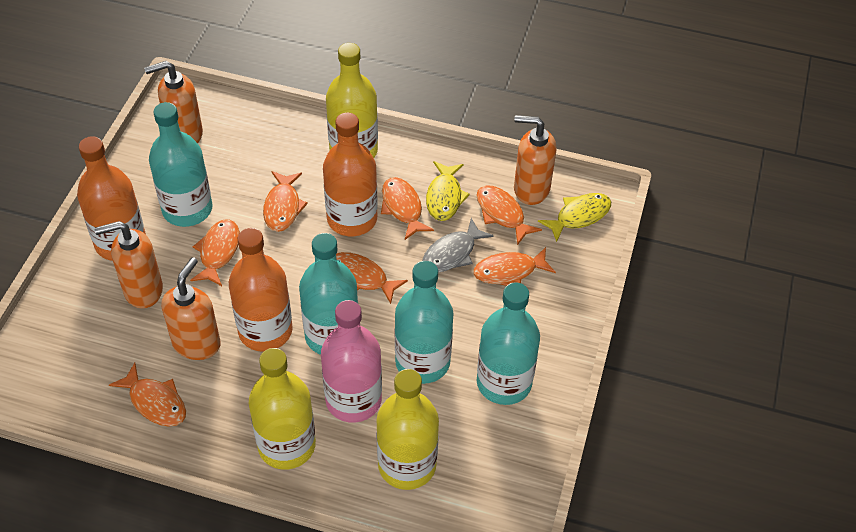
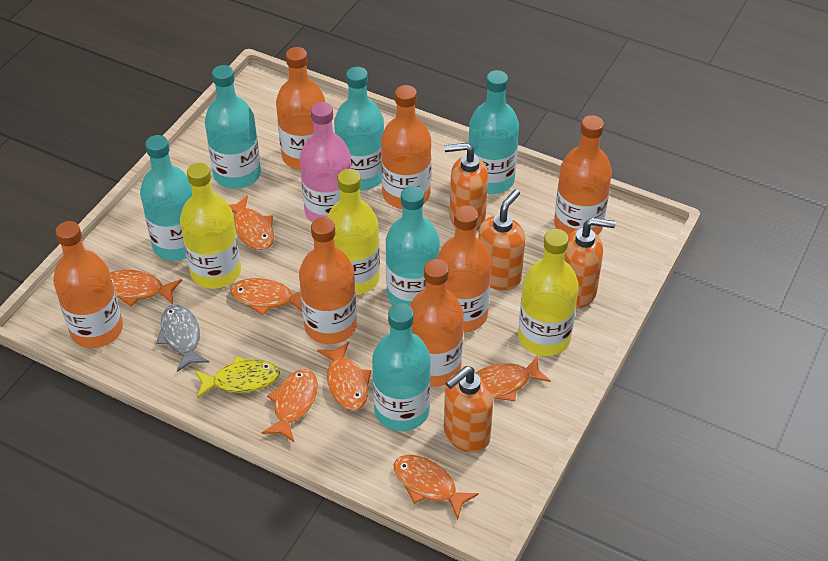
orange bottle: 3 -> 7
turquoise bottle: 4 -> 6
yellow fish: 2 -> 1

